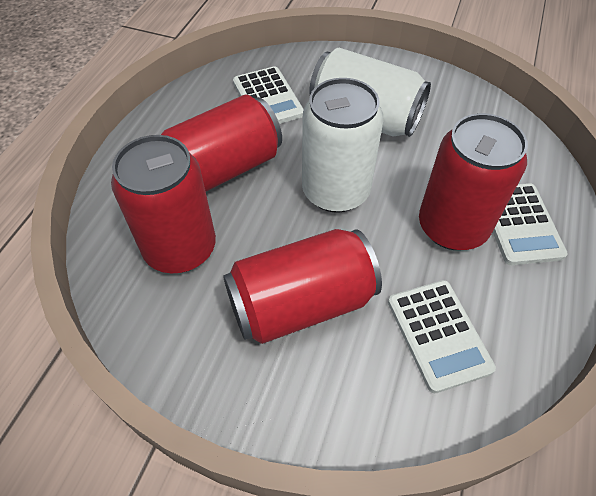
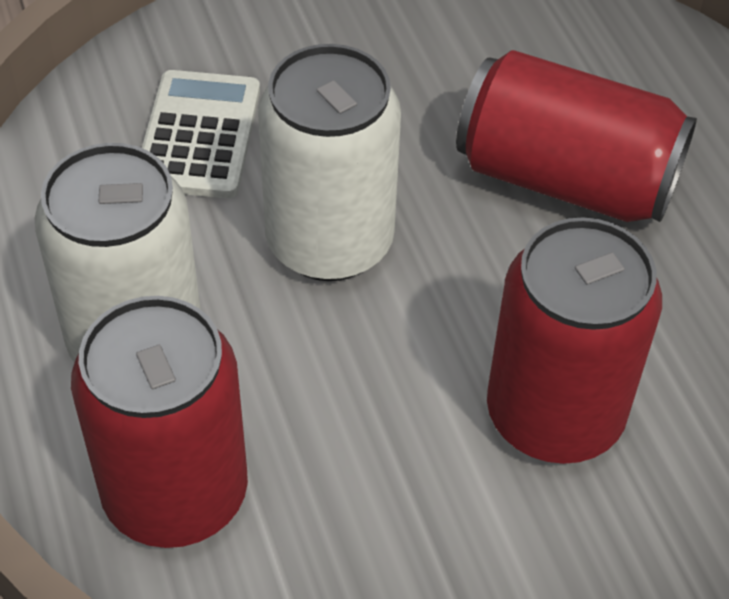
red can: 4 -> 3
white calculator: 3 -> 1

